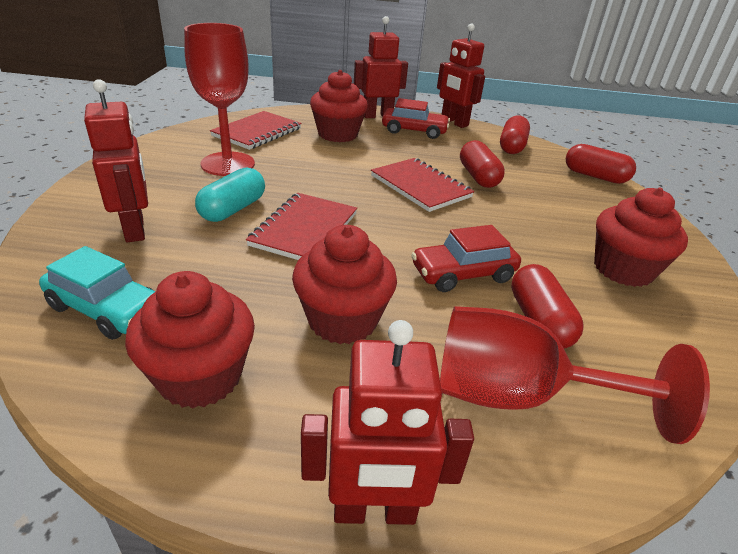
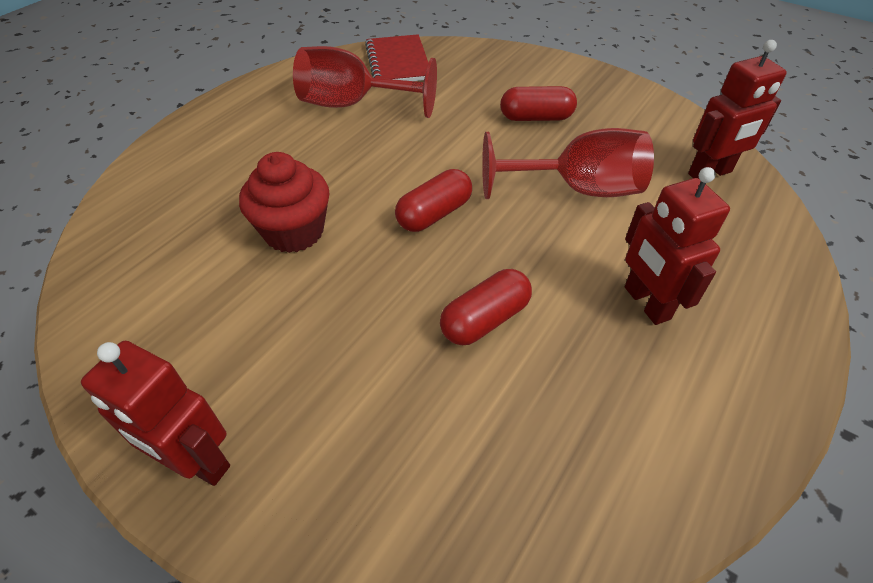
red capsule: 4 -> 3
red car: 2 -> 0
red cupcake: 4 -> 1
red notebook: 3 -> 1
red robot: 4 -> 3
turquoise capsule: 1 -> 0
turquoise car: 1 -> 0

